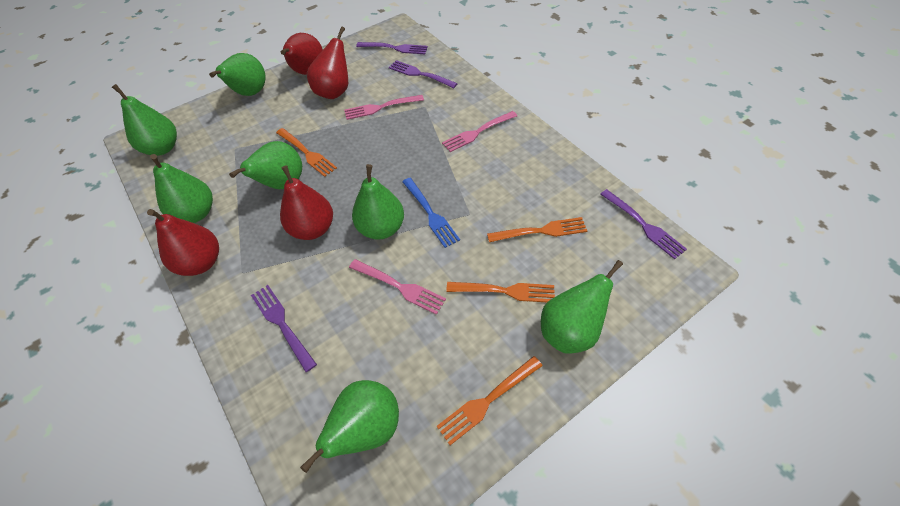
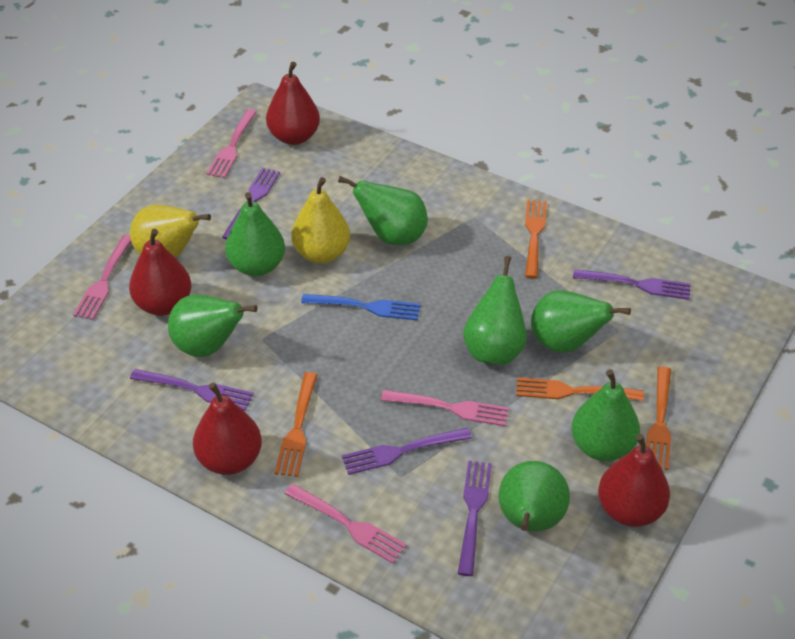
pink fork: 3 -> 4
purple fork: 4 -> 5
yellow pear: 0 -> 2

